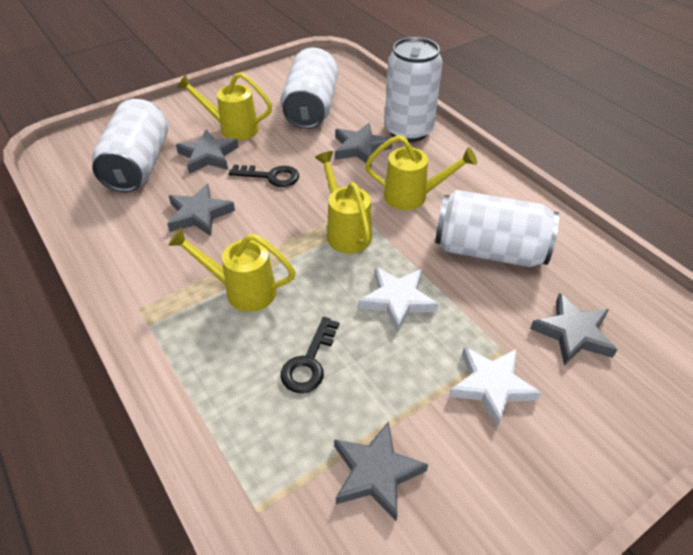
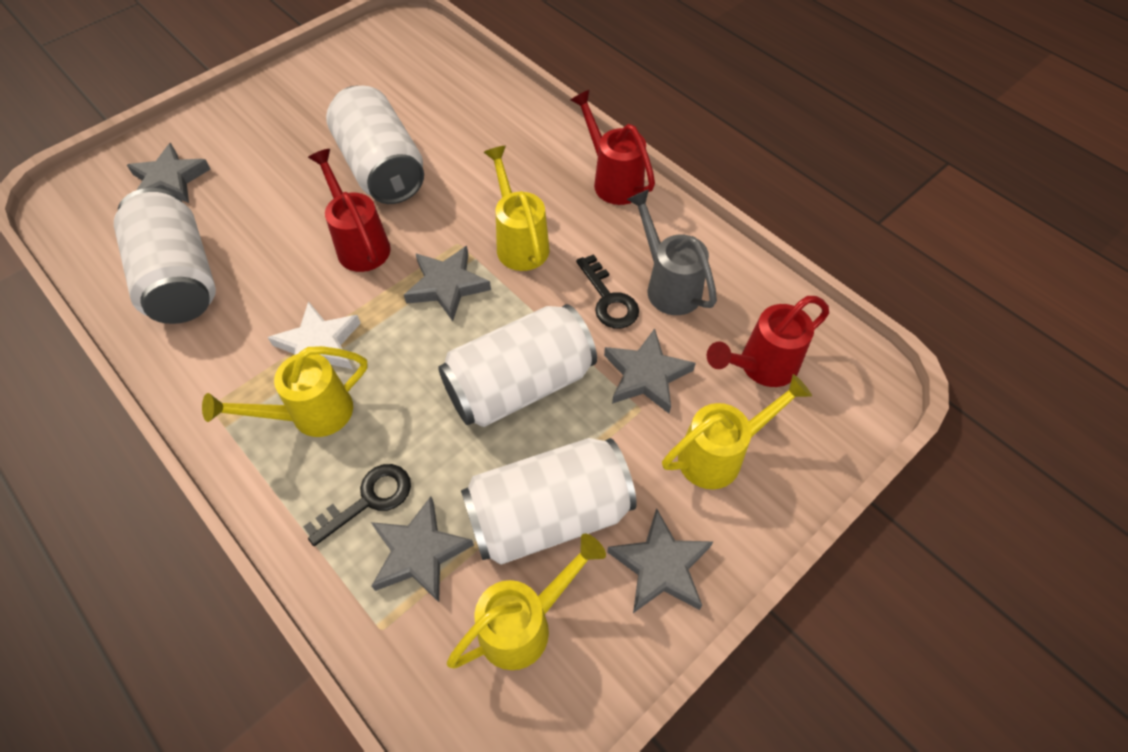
grey watering can: 0 -> 1
red watering can: 0 -> 3
white star: 2 -> 1

